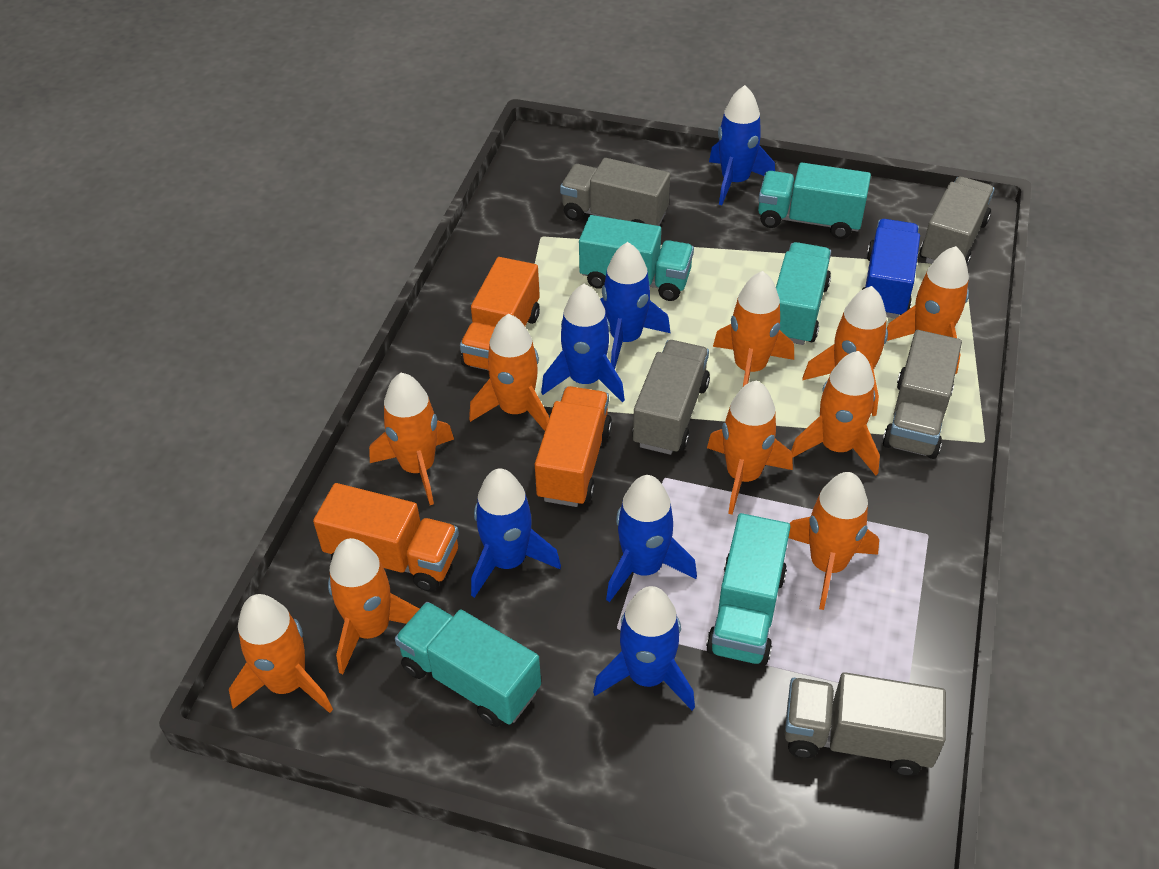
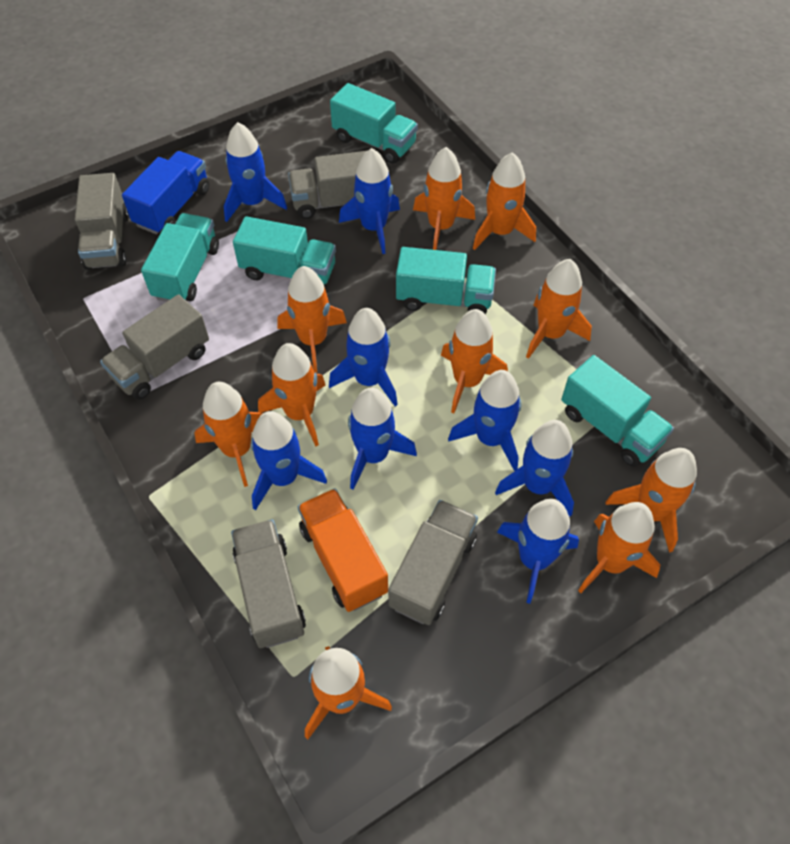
blue rocket: 6 -> 8
orange truck: 3 -> 1

